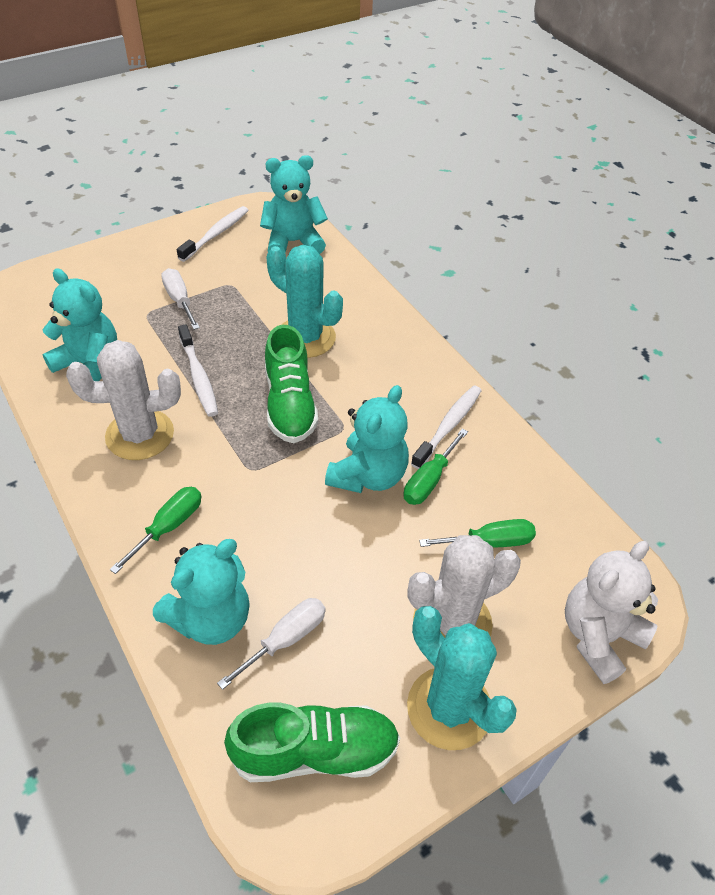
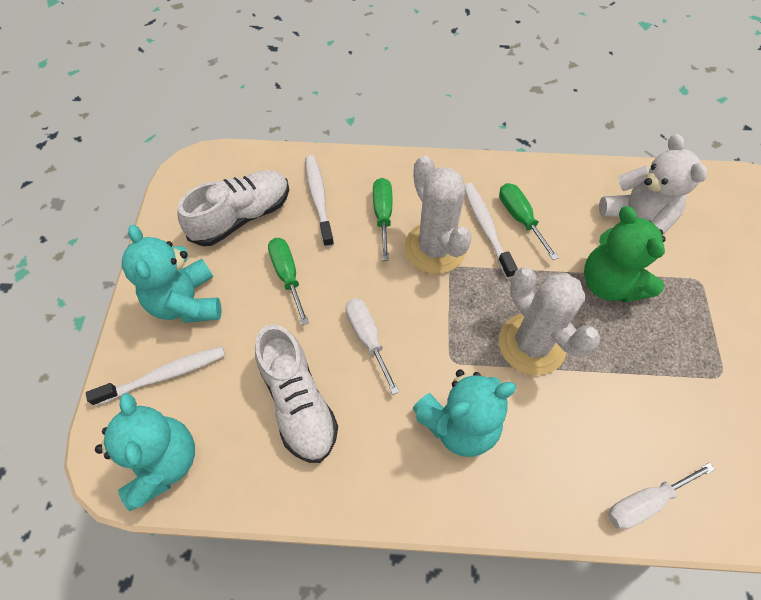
green shoe: 2 -> 0
green teddy bear: 0 -> 1
turquoise cactus: 2 -> 0
turquoise teddy bear: 4 -> 3
white shoe: 0 -> 2

